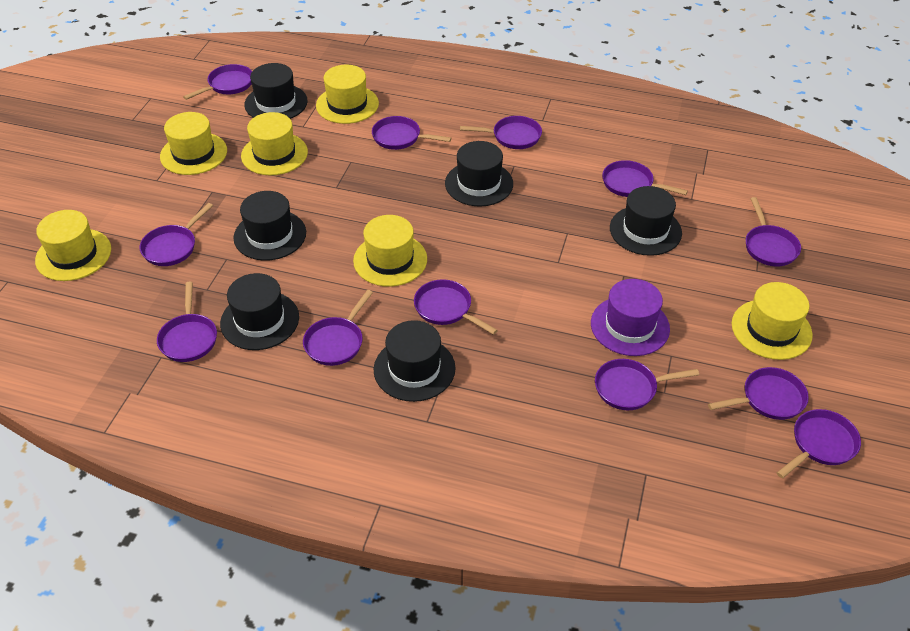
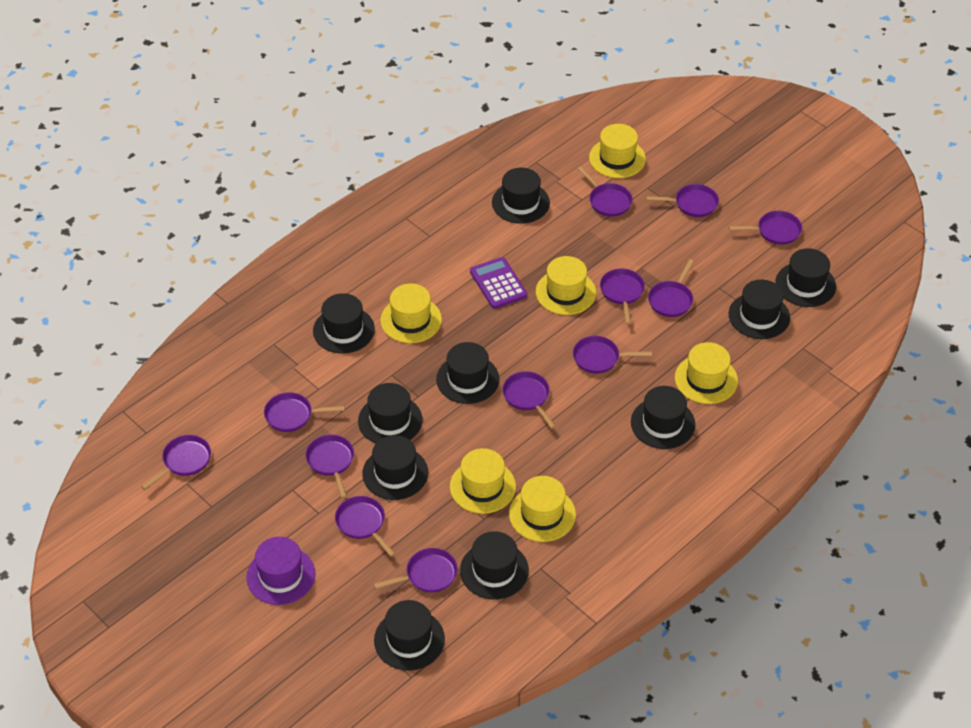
black hat: 6 -> 10
purple calculator: 0 -> 1

